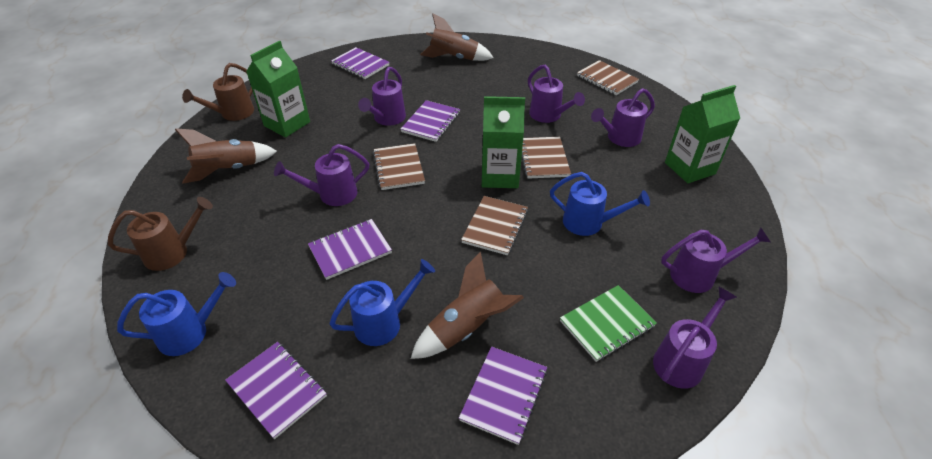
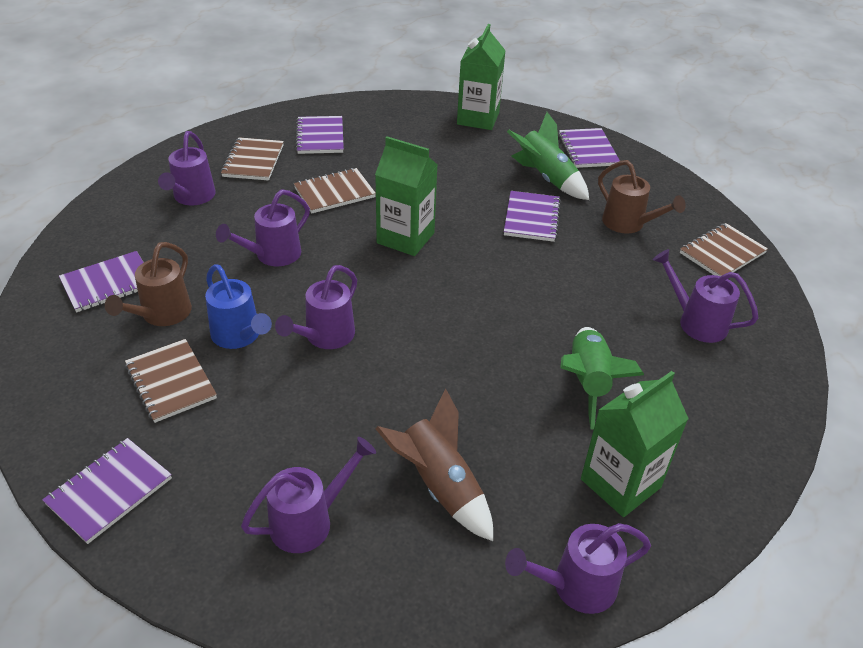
blue watering can: 3 -> 1
brown rocket: 3 -> 1
green notebook: 1 -> 0
green rocket: 0 -> 2

